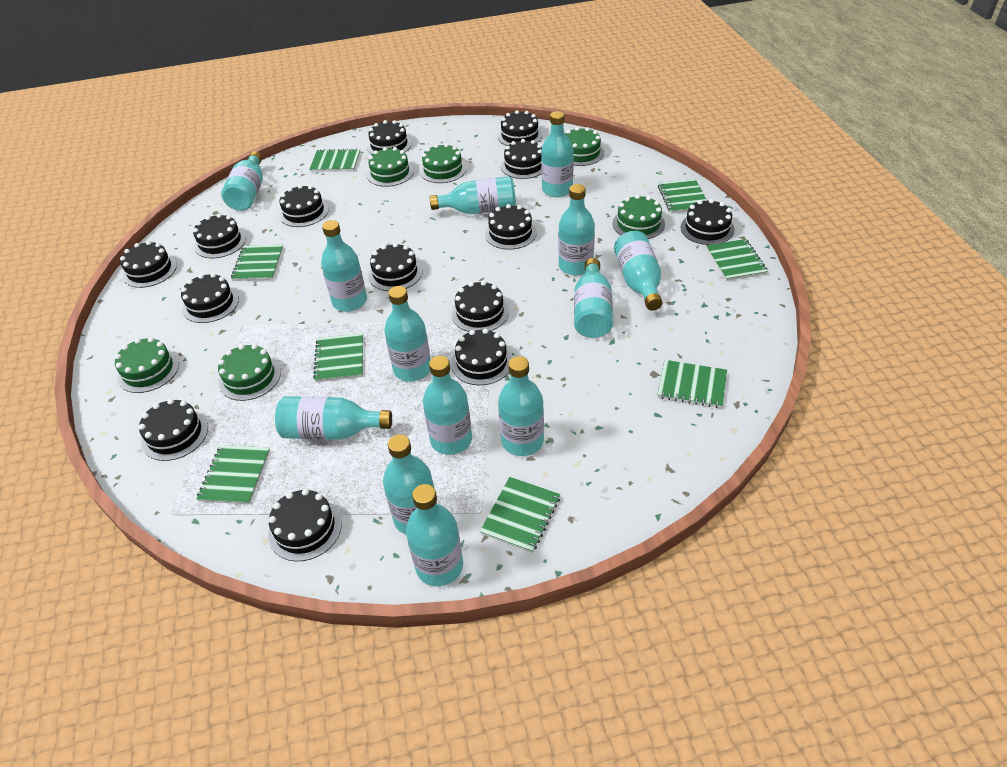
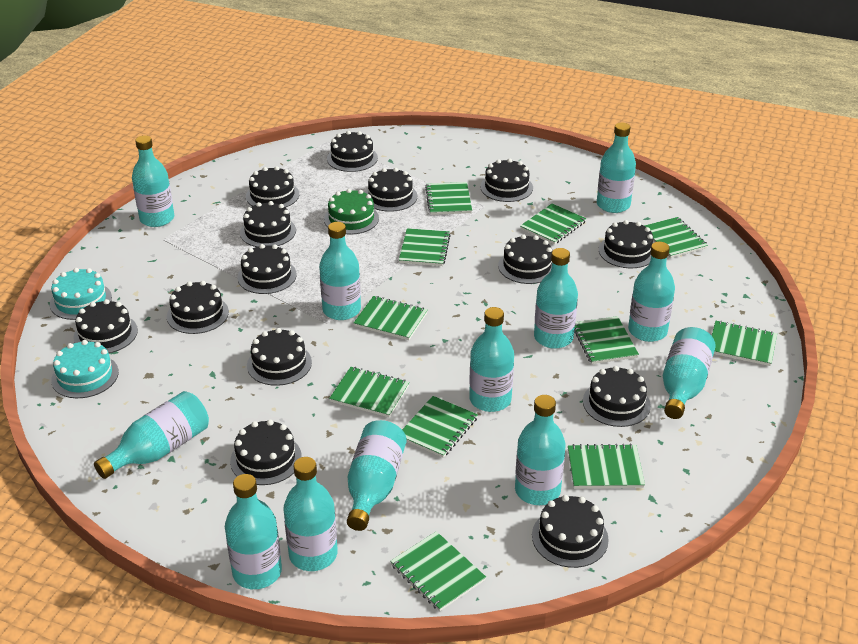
green cake: 6 -> 1
green notebook: 8 -> 11
turquoise bottle: 13 -> 12
turquoise cake: 0 -> 2

